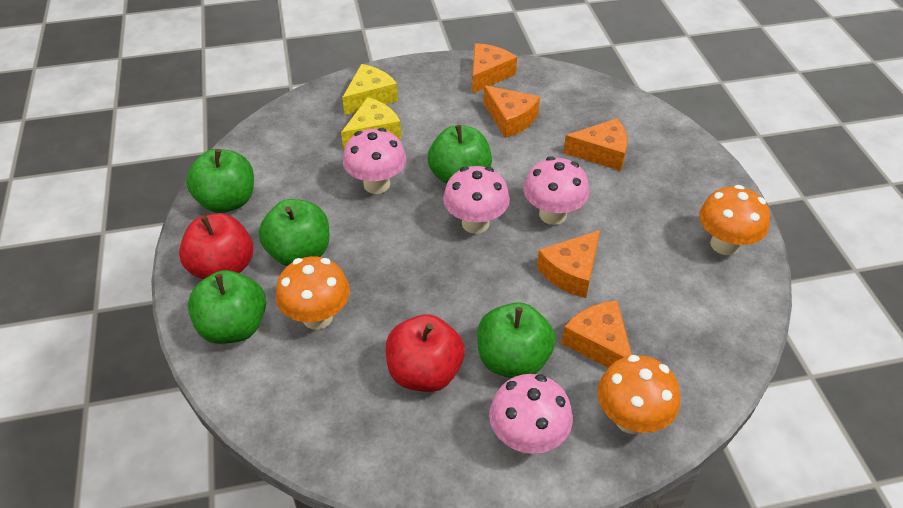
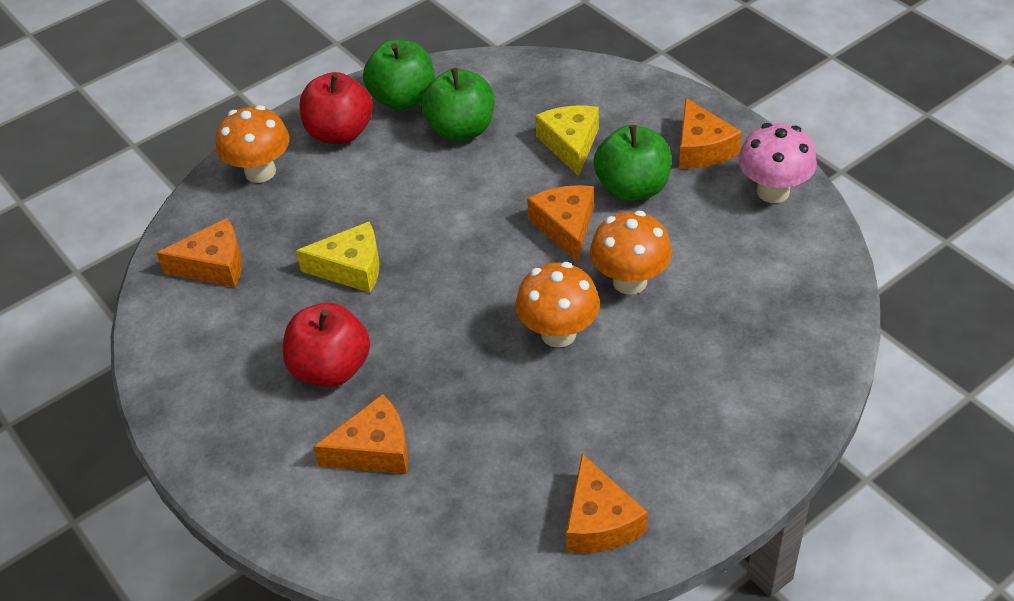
green apple: 5 -> 3
pink mushroom: 4 -> 1

